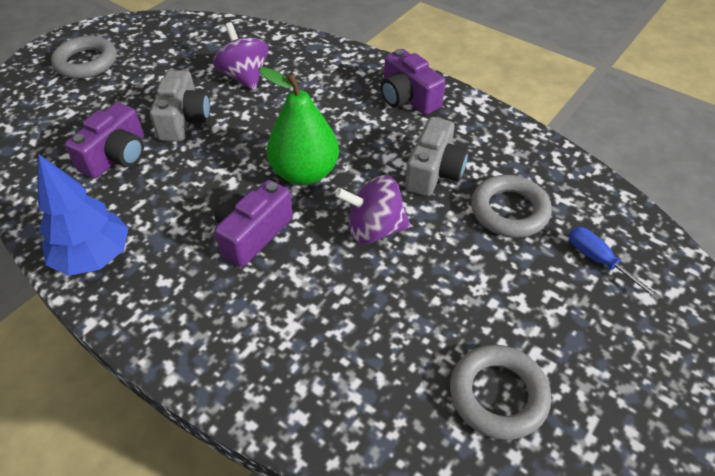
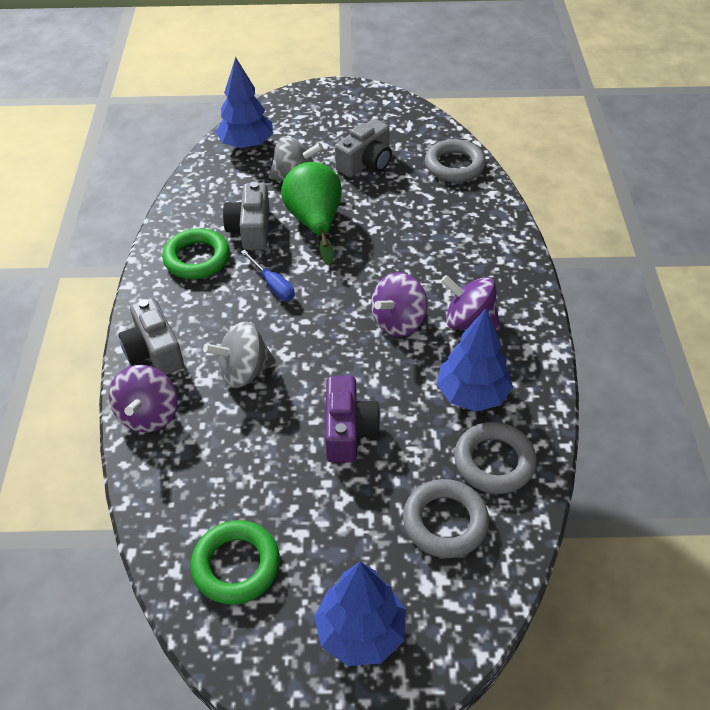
blue tree: 1 -> 3
green ring: 0 -> 2
grey camera: 2 -> 3
grey spinning top: 0 -> 2
purple camera: 3 -> 1
purple spinning top: 2 -> 3

